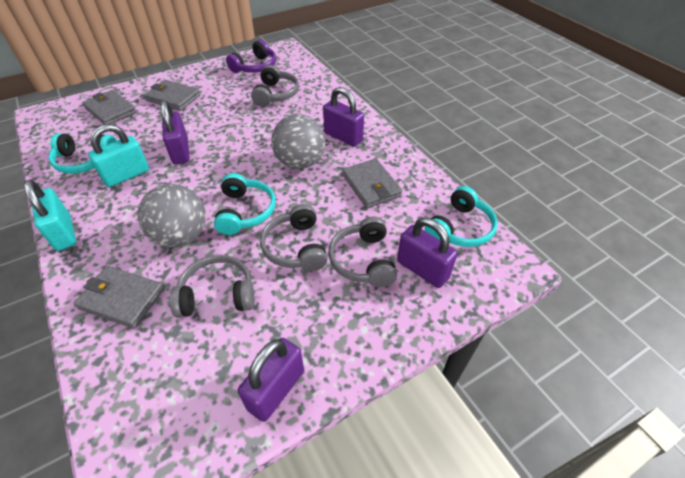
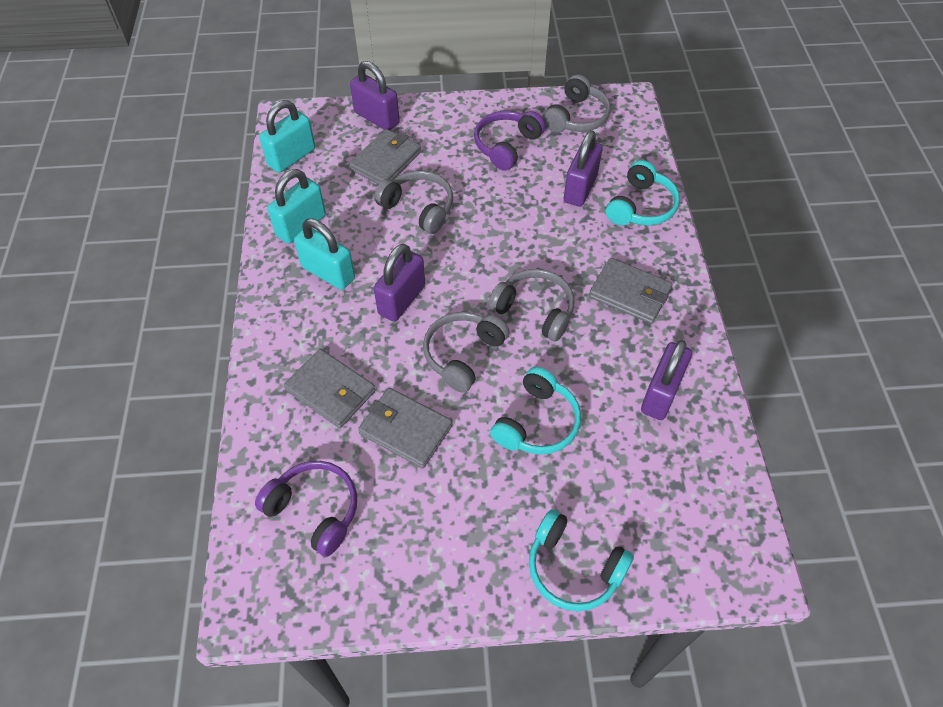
grey ball: 2 -> 0
purple headphones: 1 -> 2
turquoise padlock: 2 -> 3

